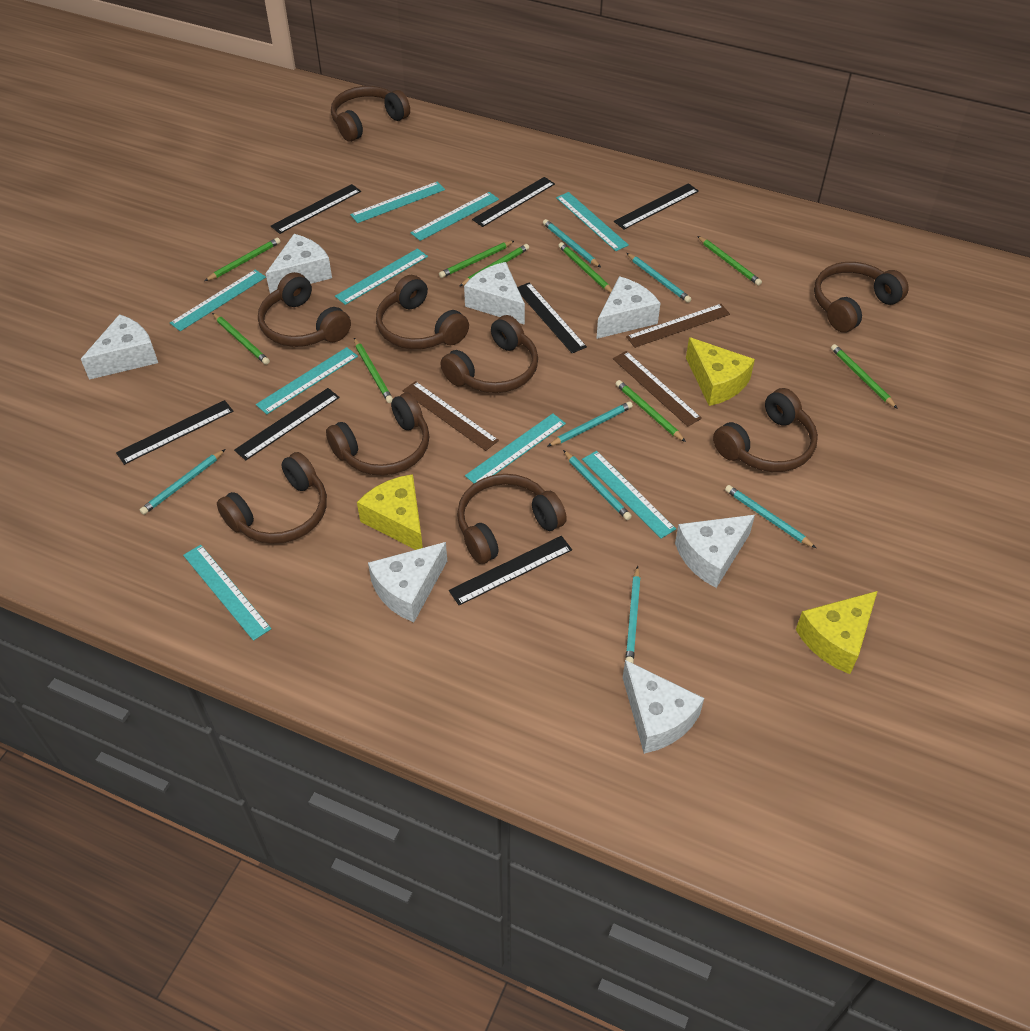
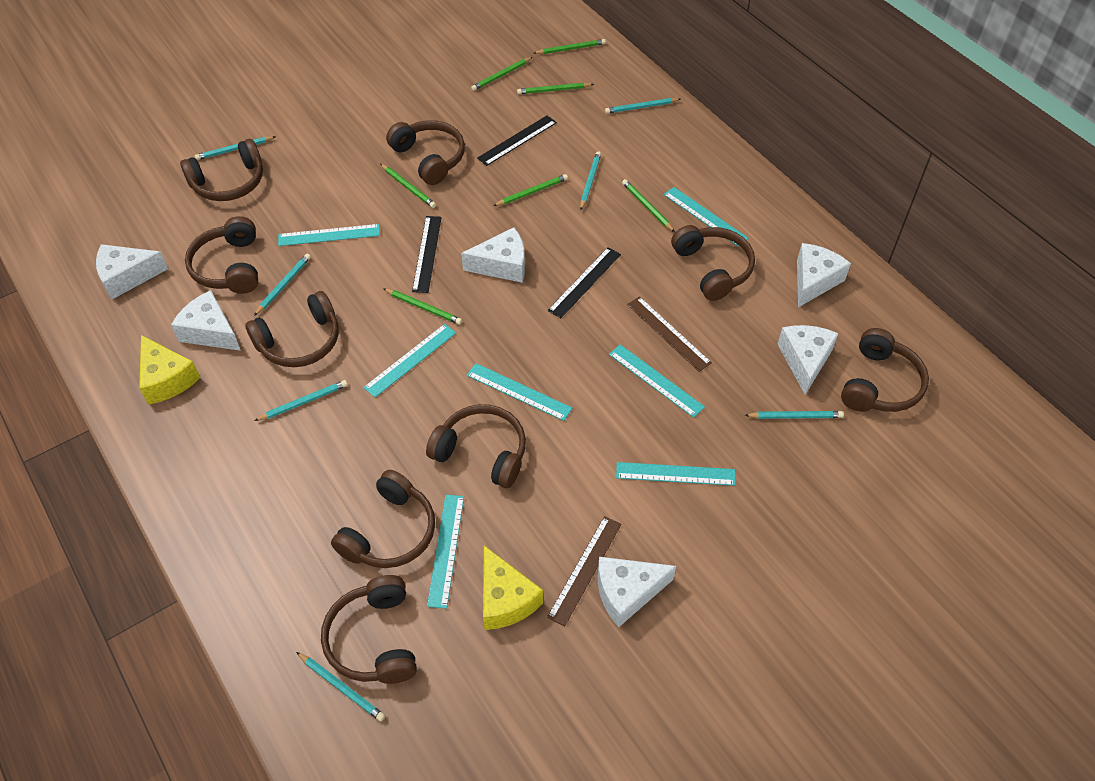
black ruler: 7 -> 3
brown ruler: 3 -> 2
green pencil: 9 -> 7
turquoise ruler: 9 -> 7
white cheese: 7 -> 6
yellow cheese: 3 -> 2

